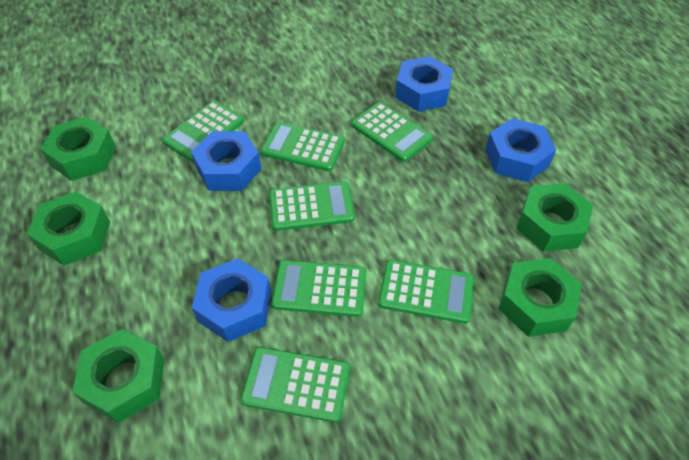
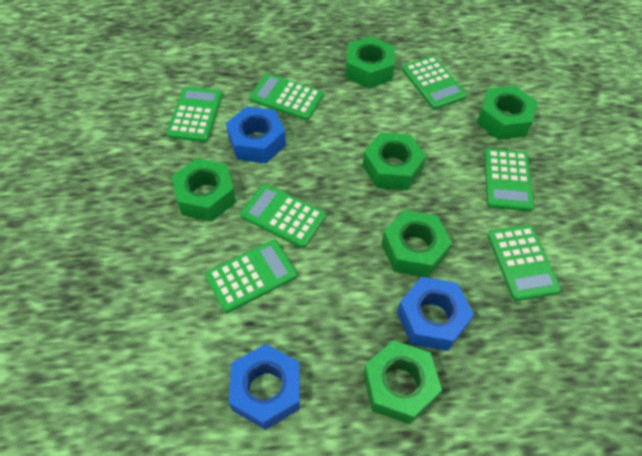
blue nut: 4 -> 3
green nut: 5 -> 6

